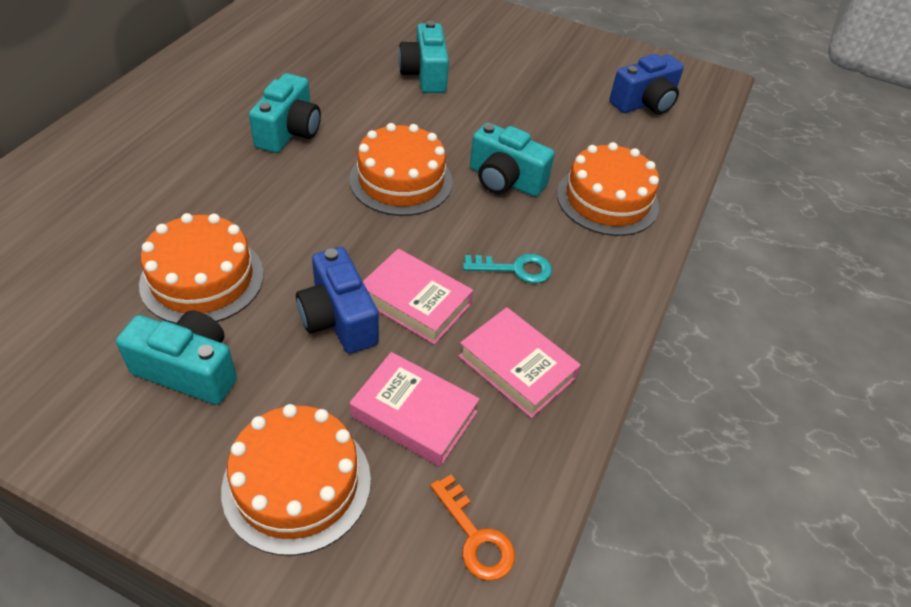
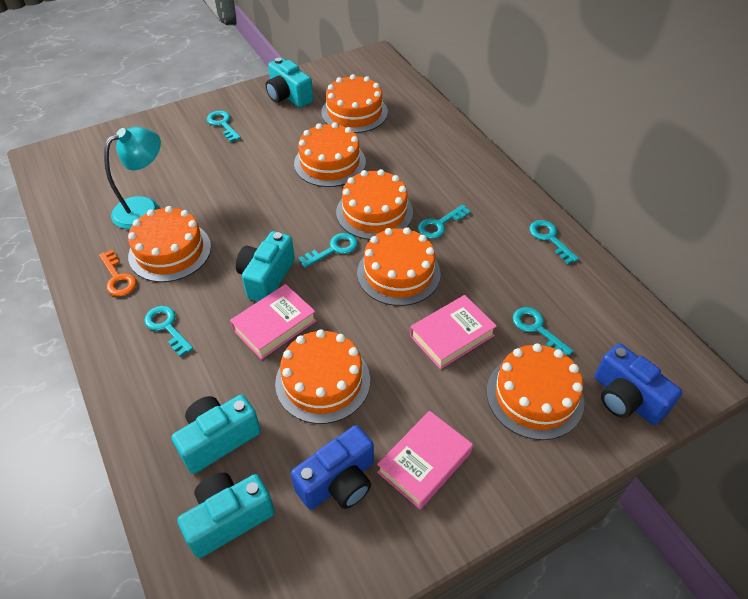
orange cake: 4 -> 7
turquoise key: 1 -> 6
turquoise lamp: 0 -> 1

